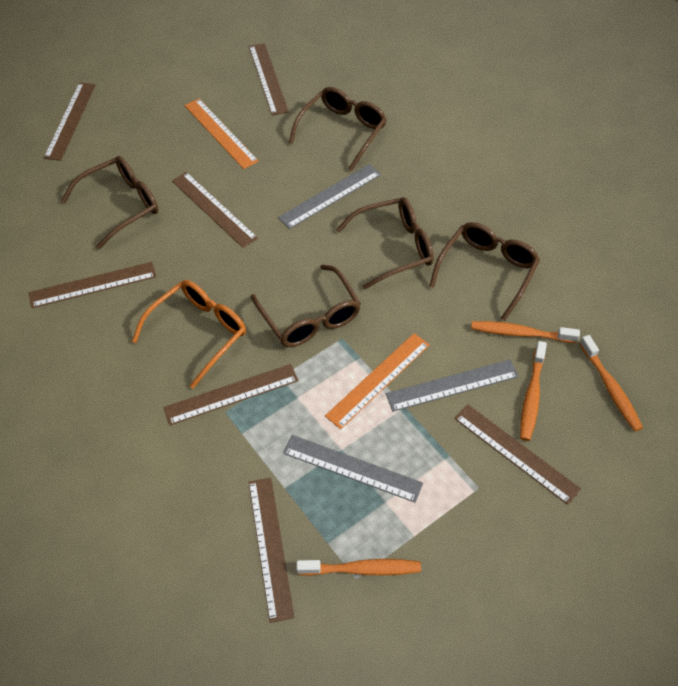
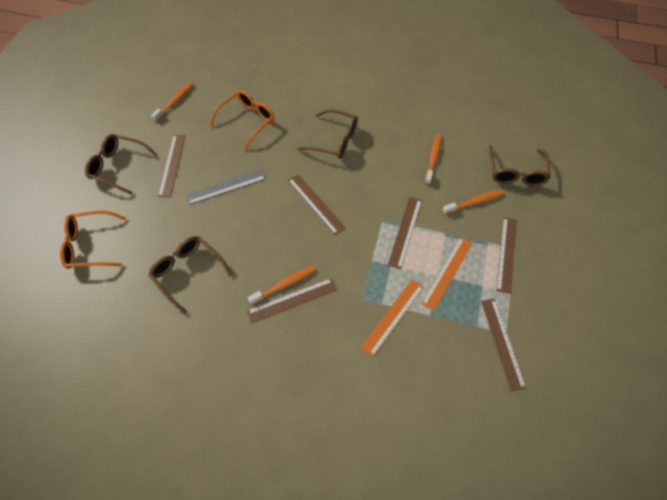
brown glasses: 5 -> 4
brown ruler: 7 -> 6
grey ruler: 3 -> 1
orange glasses: 1 -> 2

